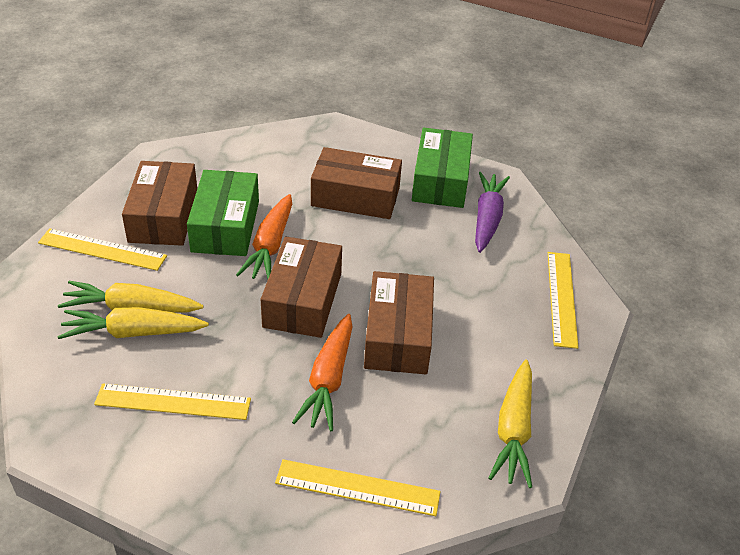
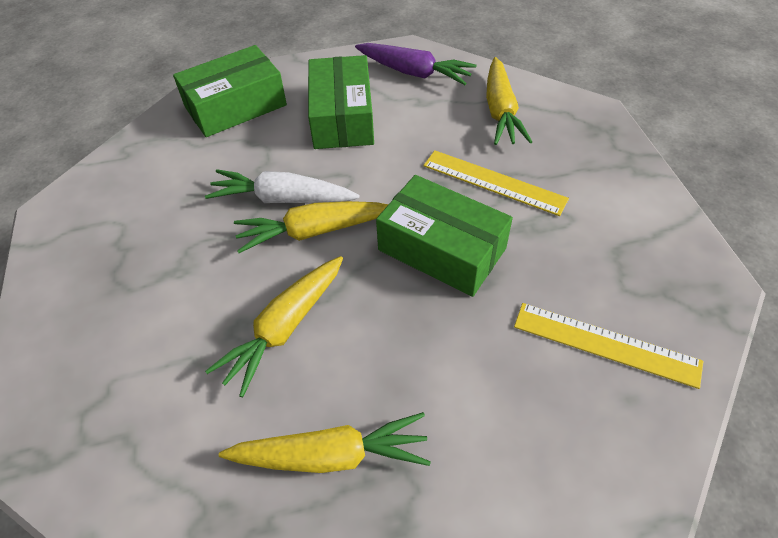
brown box: 4 -> 0
green box: 2 -> 3
orange carrot: 2 -> 0
white carrot: 0 -> 1
yellow carrot: 3 -> 4
yellow ruler: 4 -> 2

